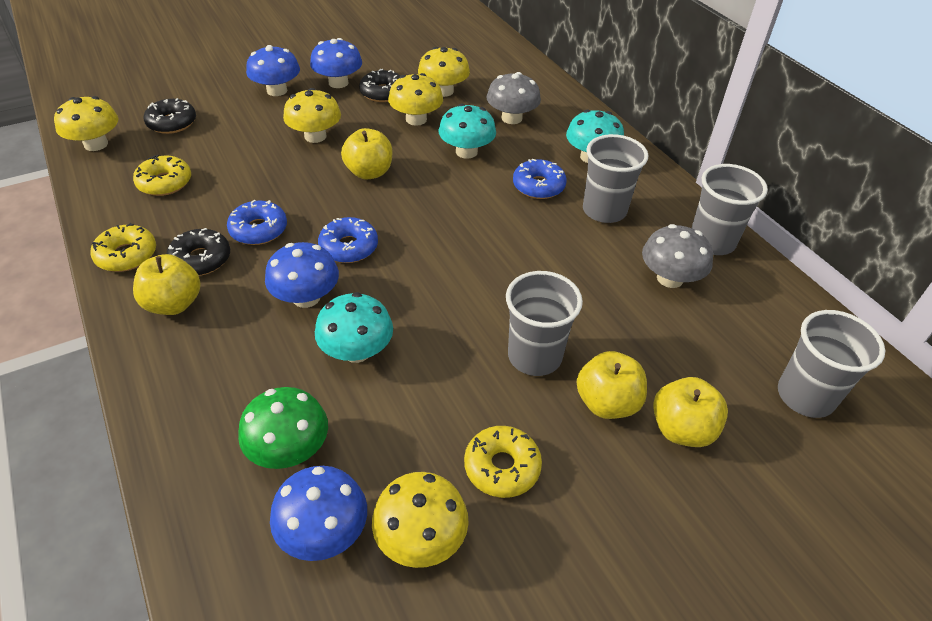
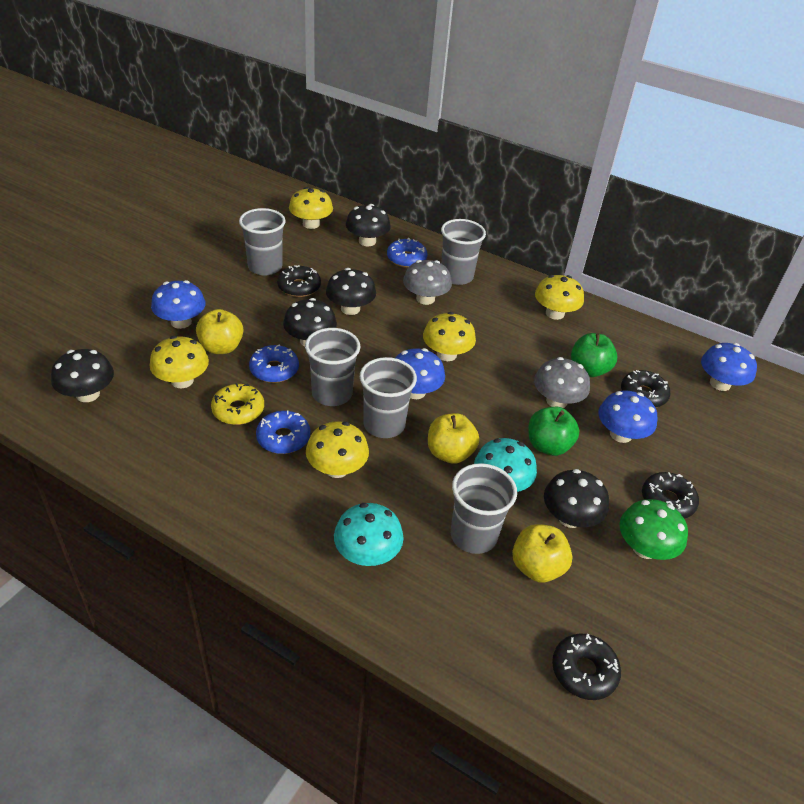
black donut: 3 -> 4
black mushroom: 0 -> 5
green apple: 0 -> 2
grey cup: 4 -> 5
turquoise mushroom: 3 -> 2
yellow apple: 4 -> 3
yellow donut: 3 -> 1

